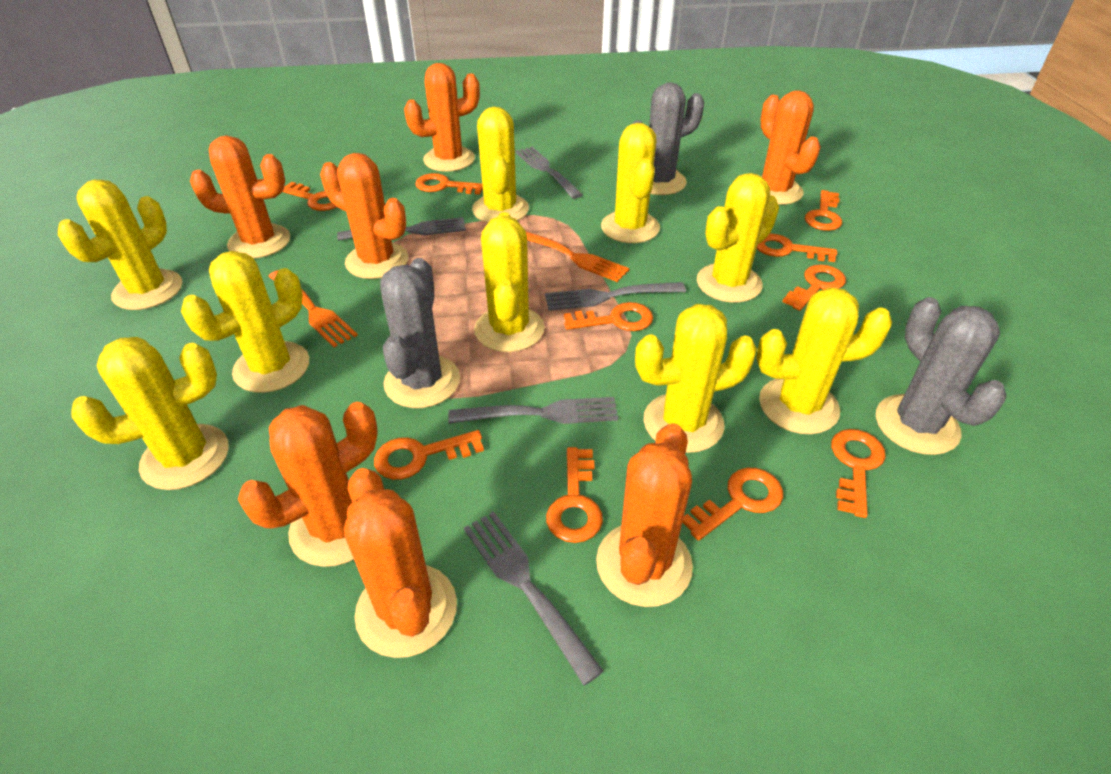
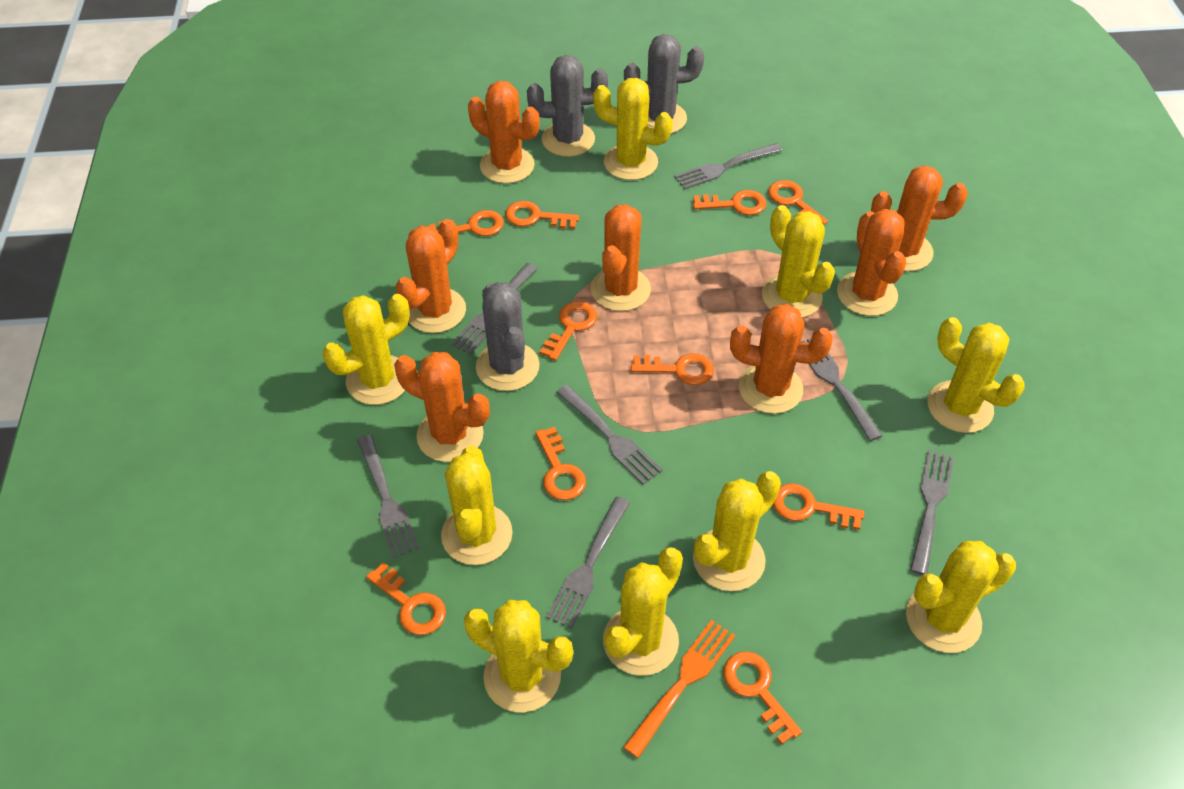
grey fork: 5 -> 7
orange fork: 2 -> 1

